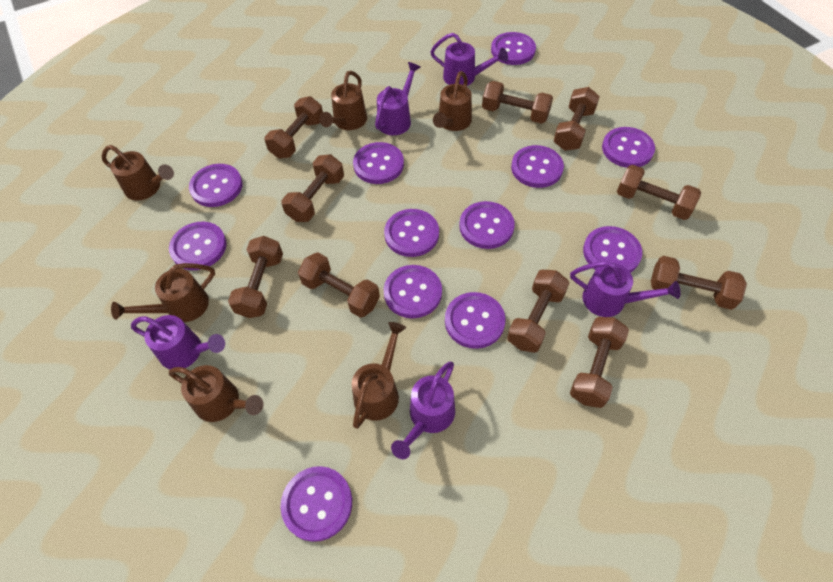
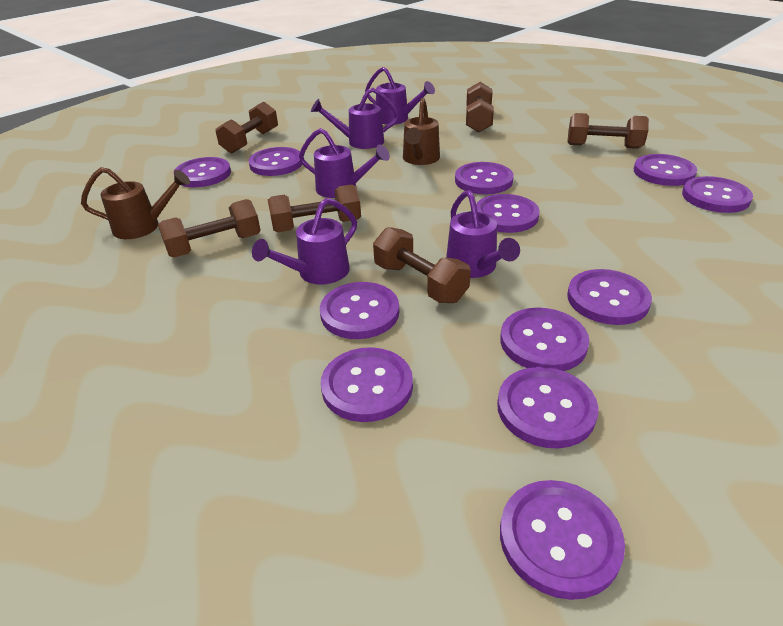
brown dumbbell: 10 -> 6
brown watering can: 6 -> 2

